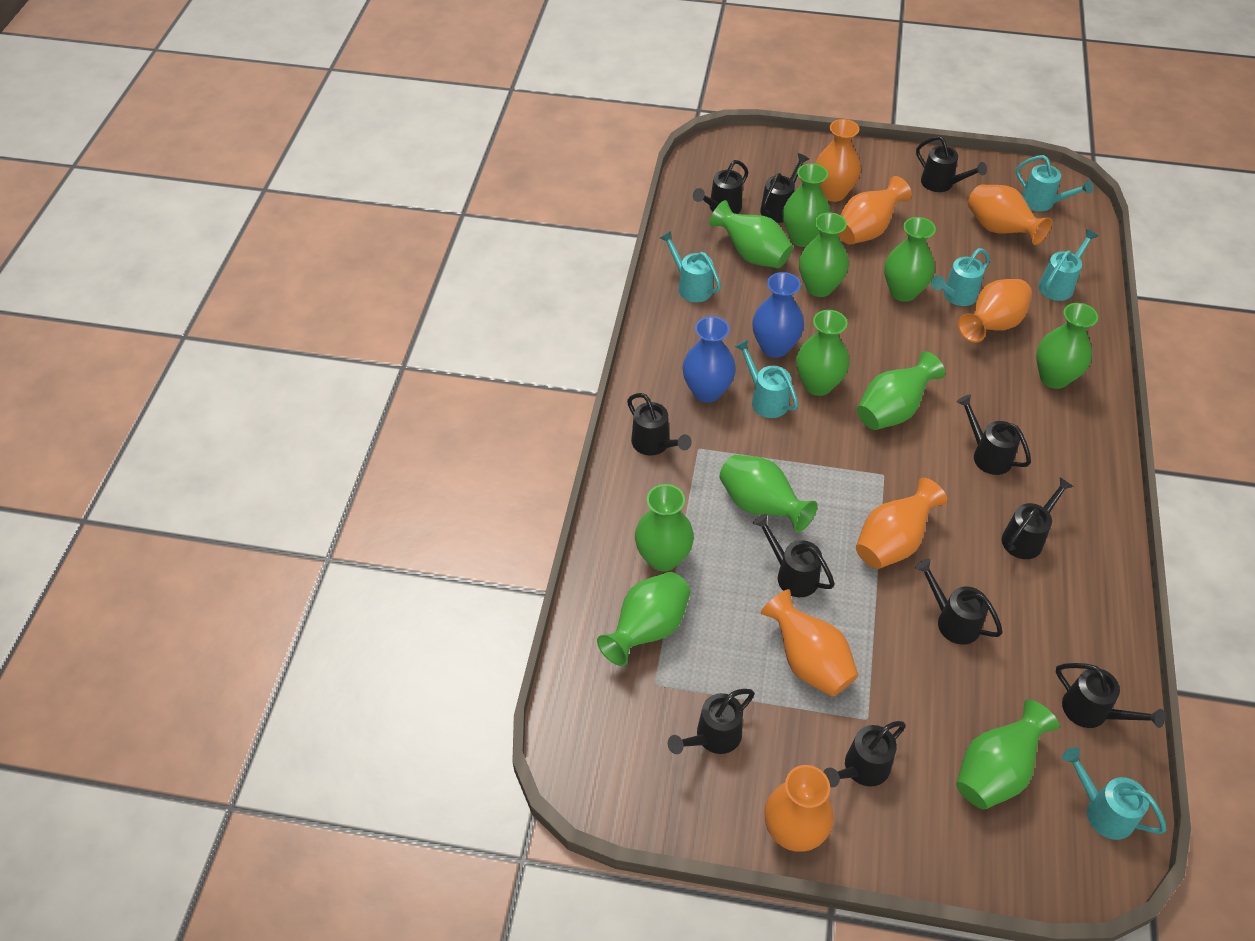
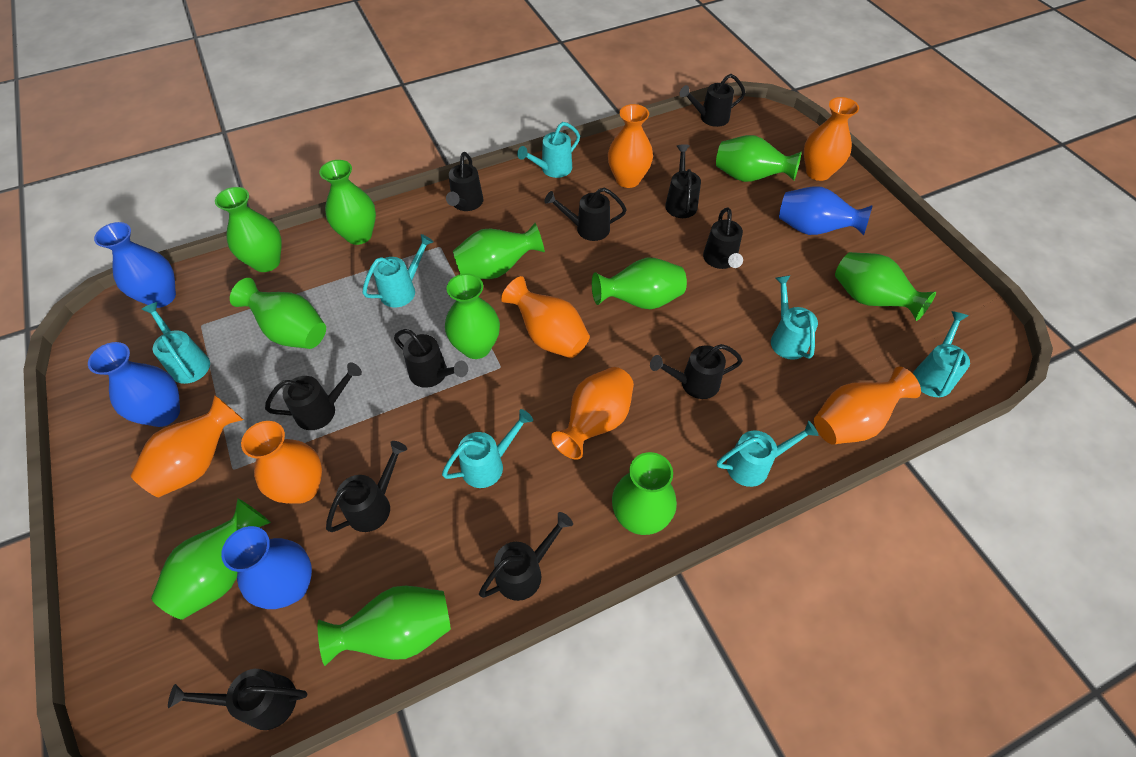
blue vase: 2 -> 4
turquoise watering can: 6 -> 7

